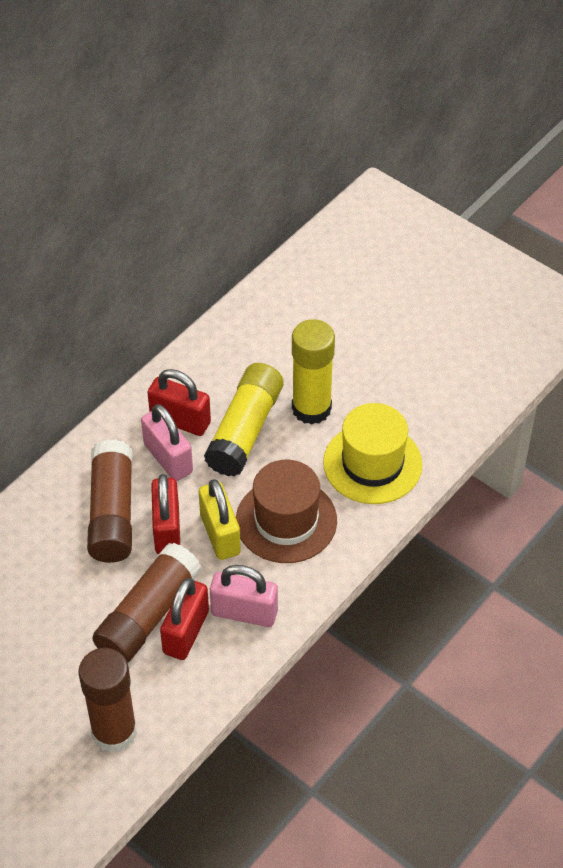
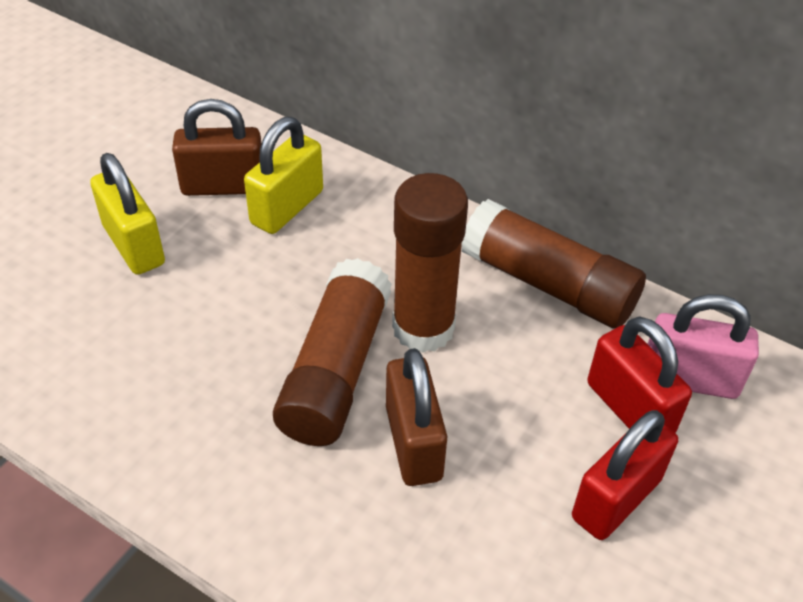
brown hat: 1 -> 0
brown padlock: 0 -> 2
pink padlock: 2 -> 1
red padlock: 3 -> 2
yellow glue stick: 2 -> 0
yellow hat: 1 -> 0
yellow padlock: 1 -> 2

